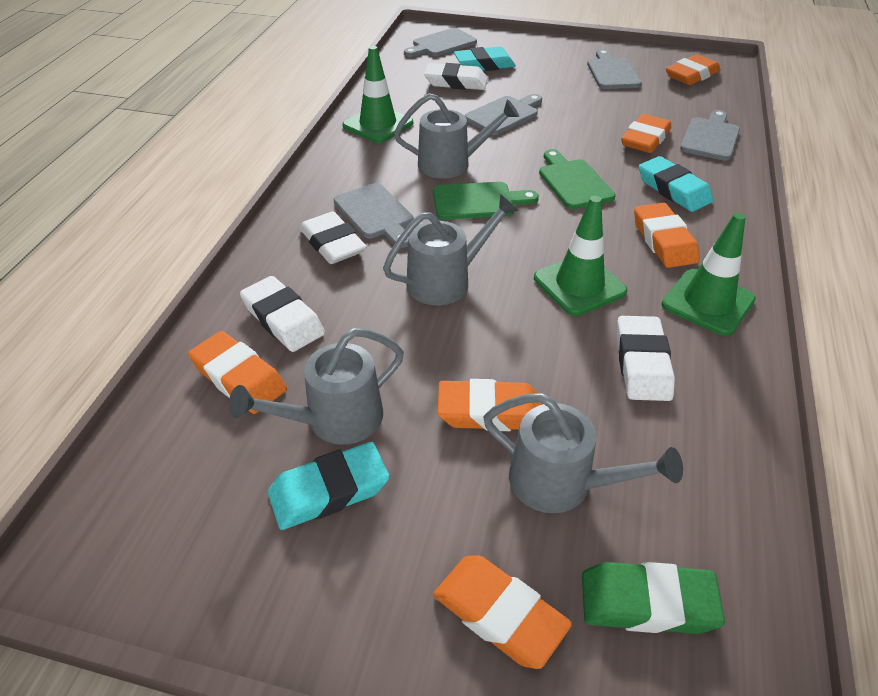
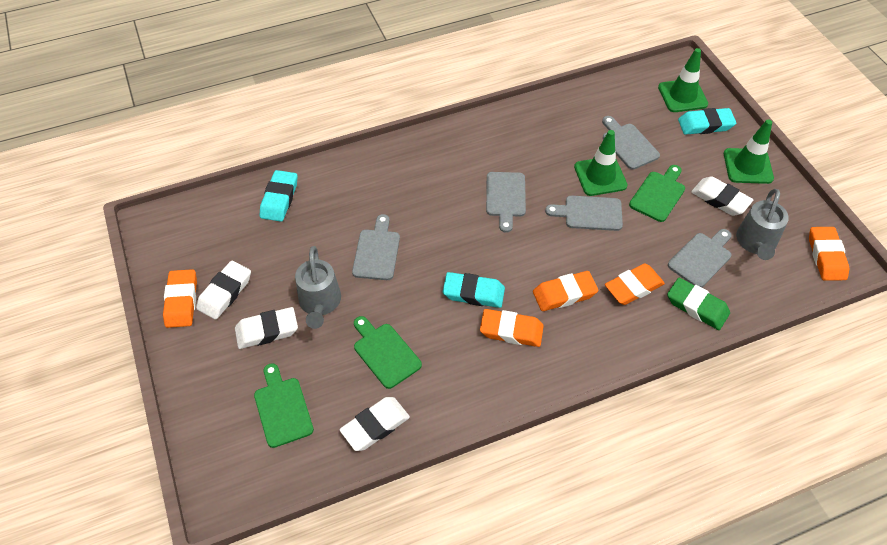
green cutting board: 2 -> 3
grey watering can: 4 -> 2
orange eraser: 6 -> 5

